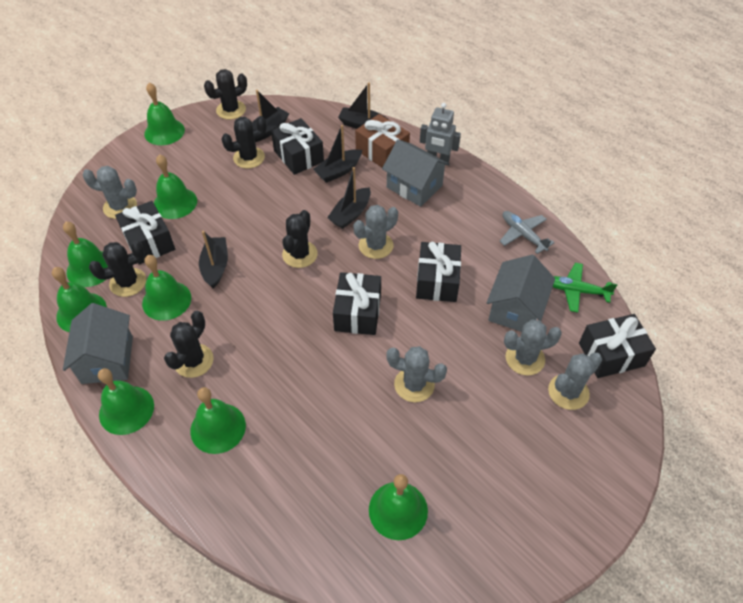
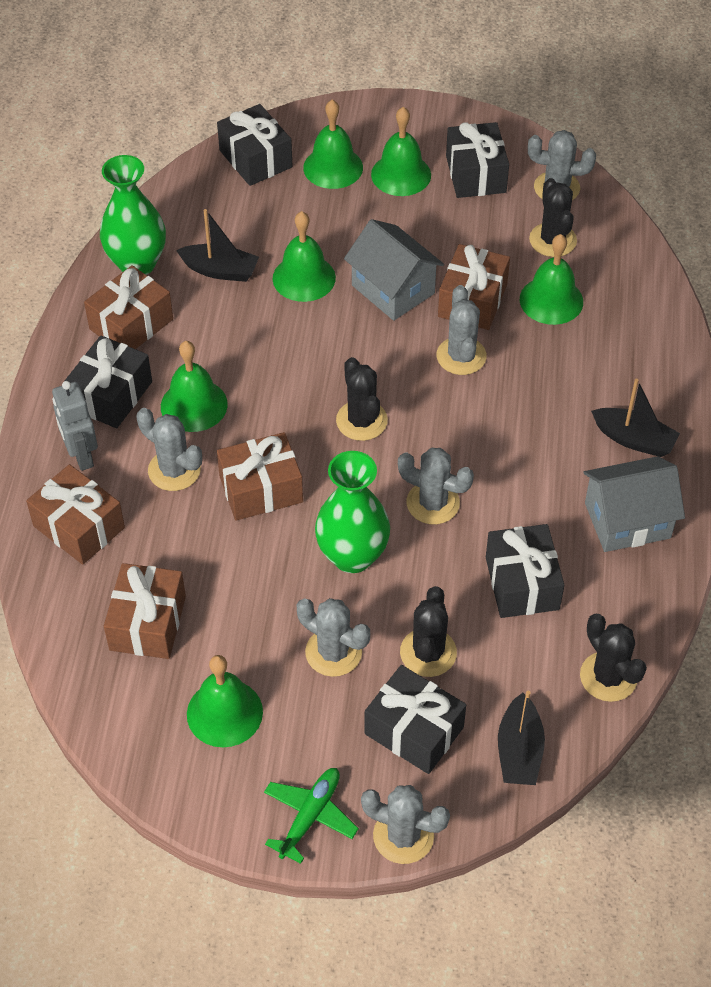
black boat: 5 -> 3
black cactus: 5 -> 4
brown gift: 1 -> 5
green bell: 8 -> 6
green vase: 0 -> 2
grey cactus: 5 -> 6
grey house: 3 -> 2
grey plane: 1 -> 0

